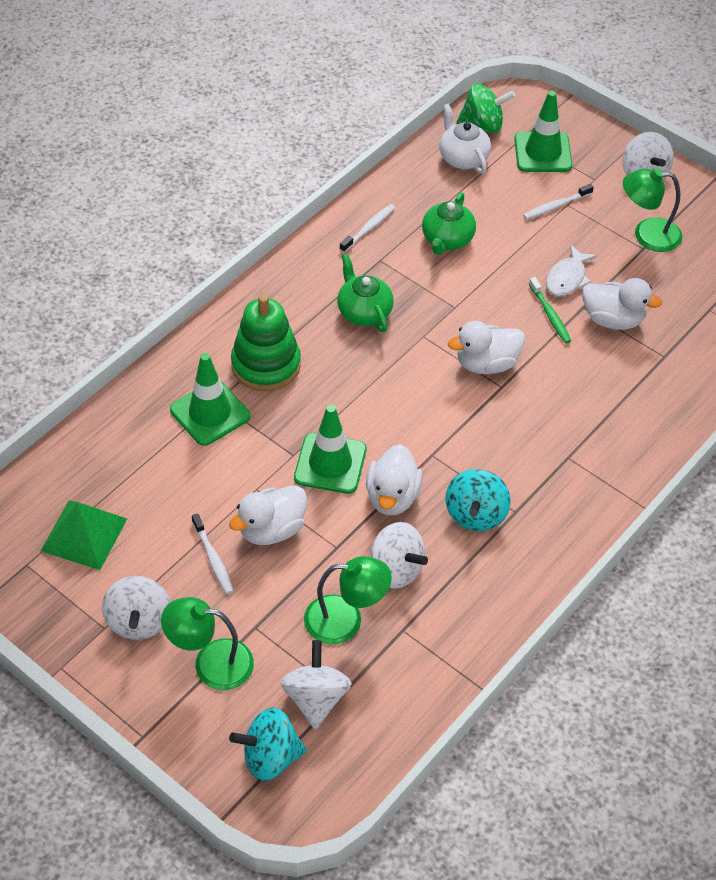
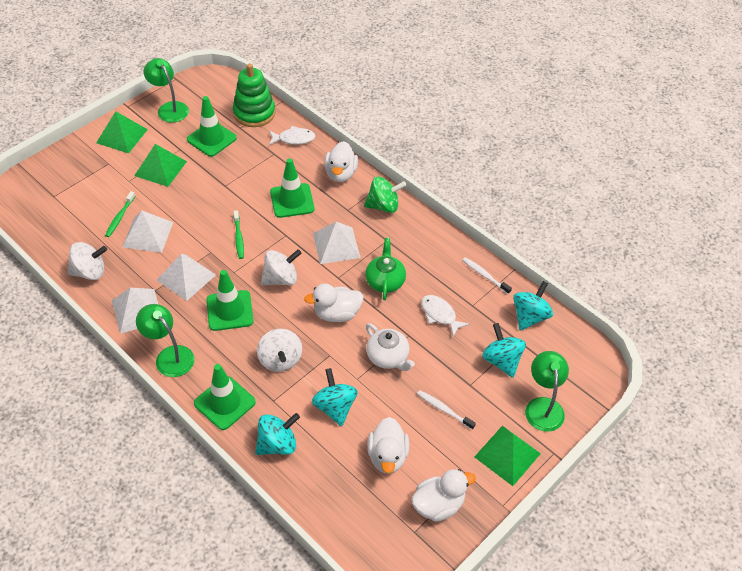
green pyramid: 1 -> 3
green teapot: 2 -> 1
green toothbrush: 1 -> 2
green traffic cone: 3 -> 4
turquoise spinning top: 2 -> 4
white fish: 1 -> 2
white pyramid: 0 -> 4
white spinning top: 4 -> 3
white toothbrush: 3 -> 2

